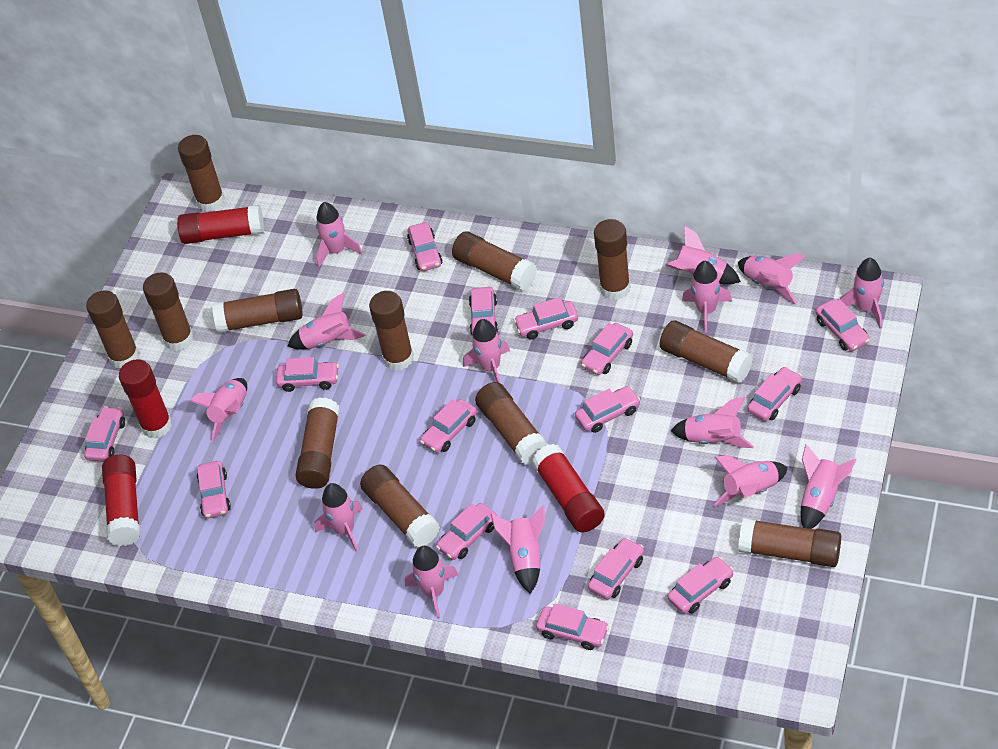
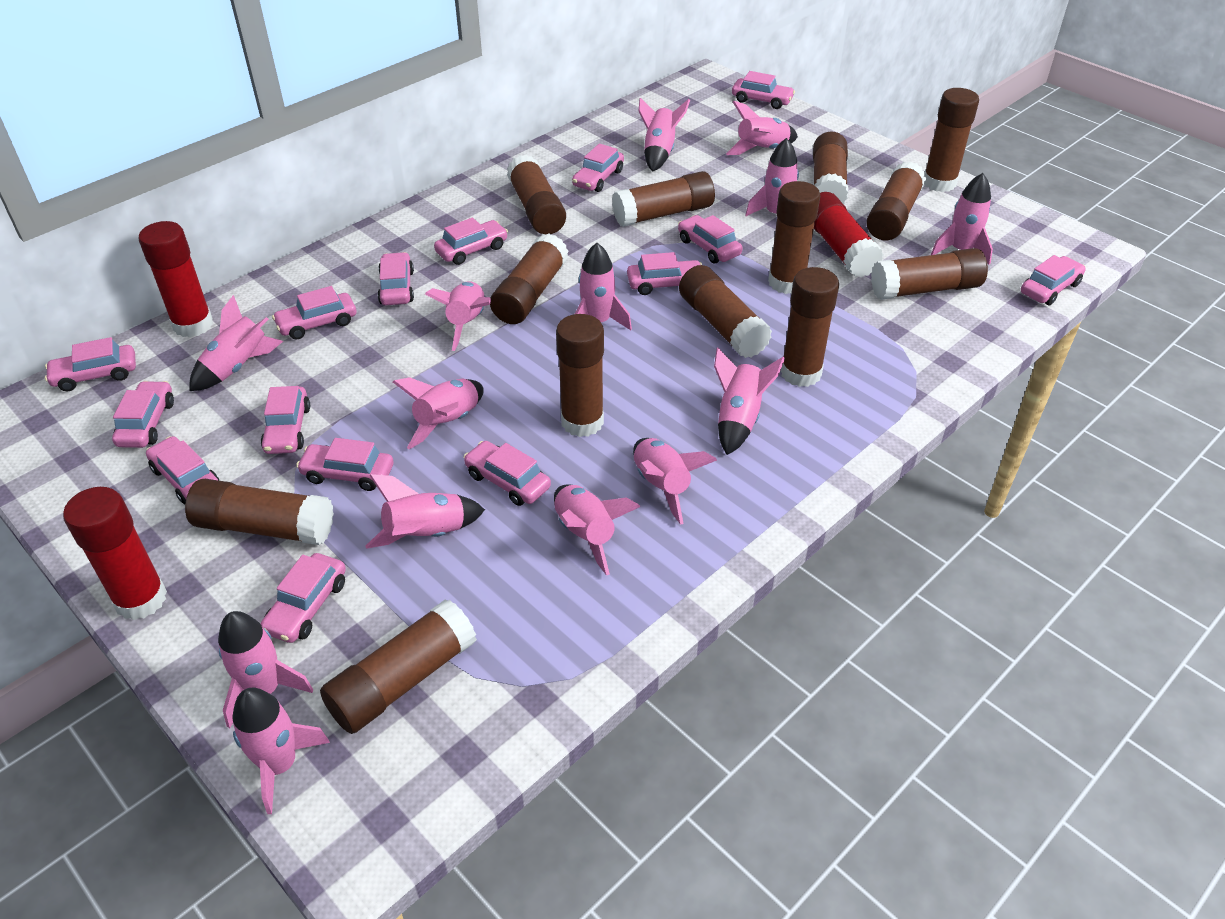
brown glue stick: 12 -> 13
red glue stick: 4 -> 3

